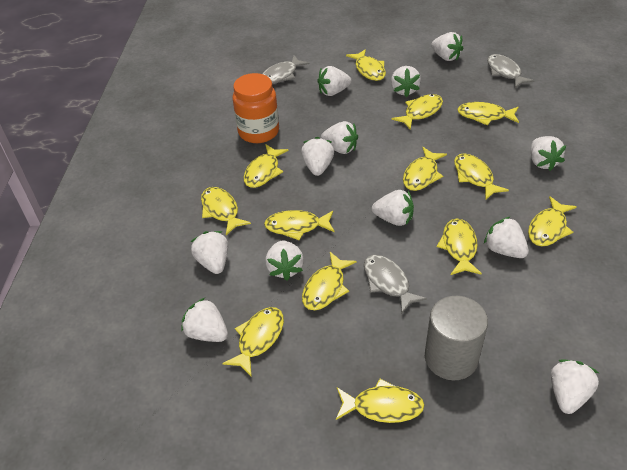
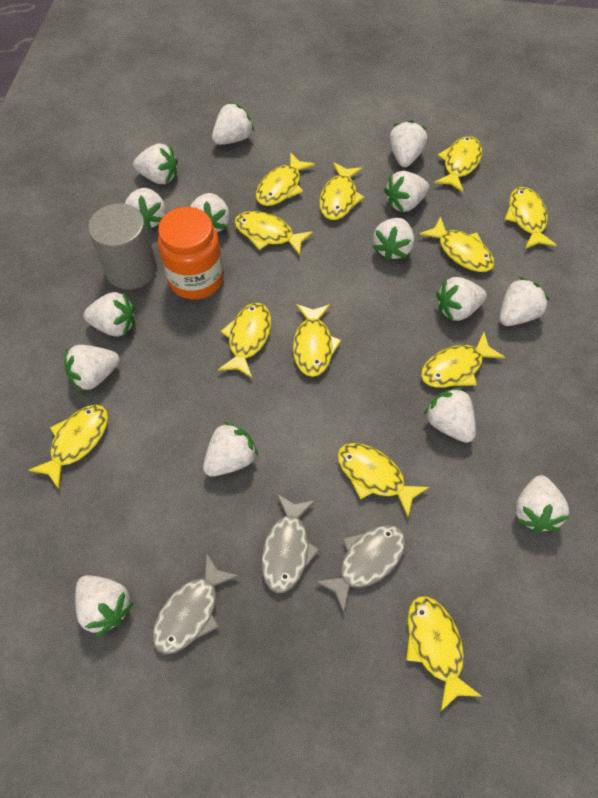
white strawberry: 12 -> 15
yellow fish: 13 -> 12

